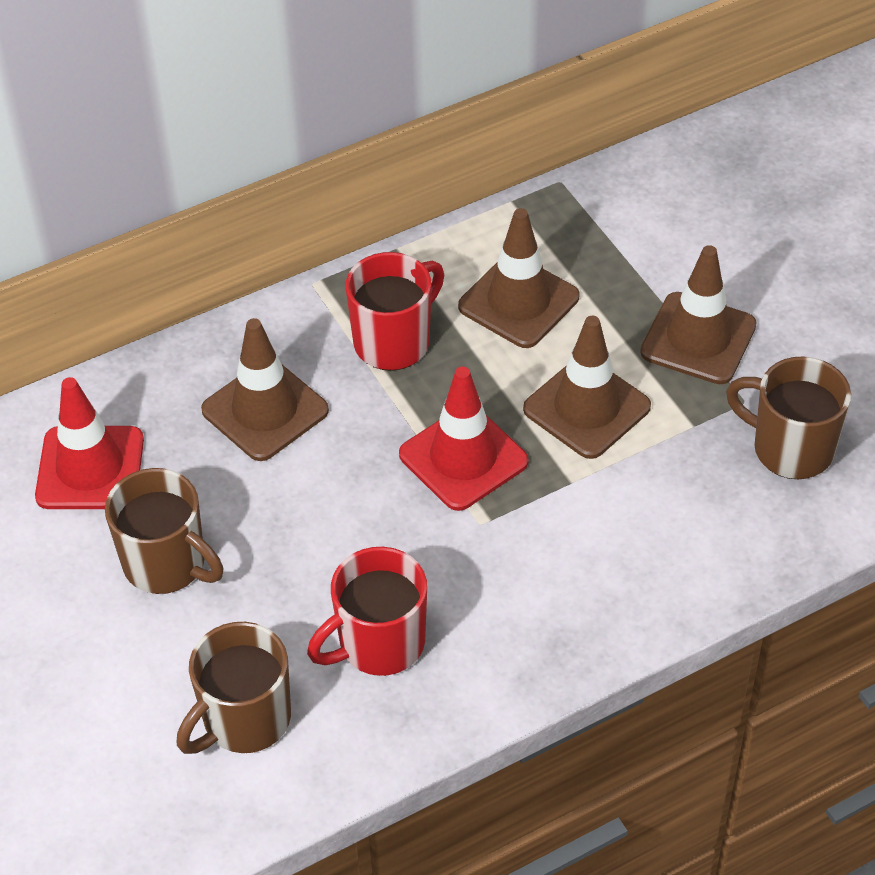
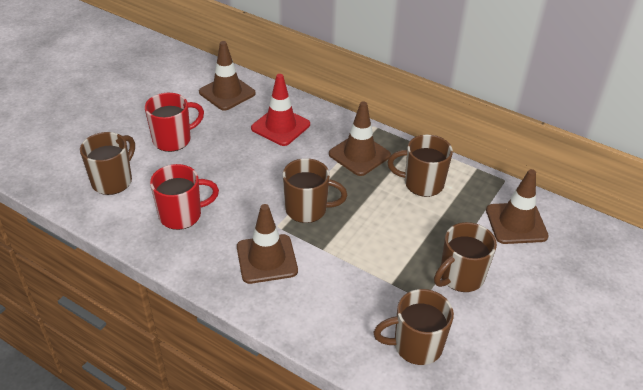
brown mug: 3 -> 5
red traffic cone: 2 -> 1

